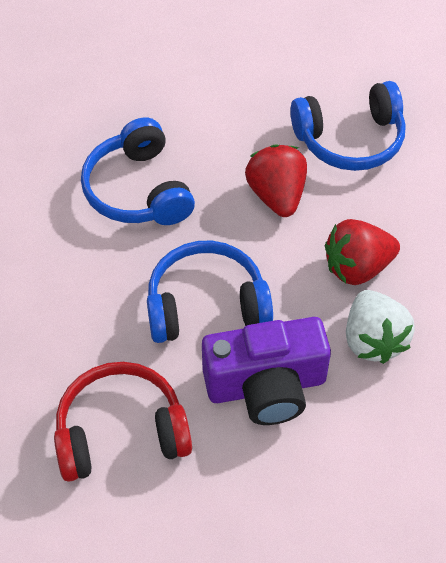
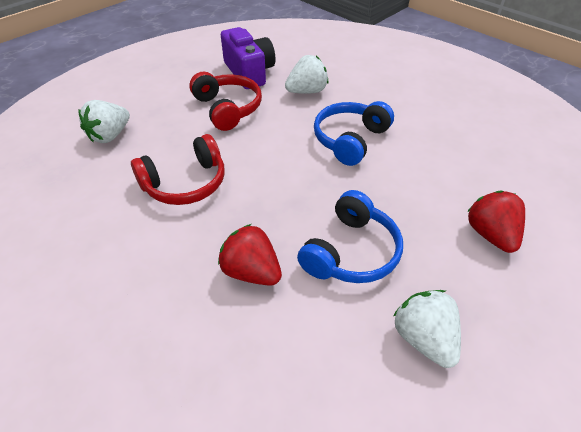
blue headphones: 3 -> 2
red headphones: 1 -> 2
white strawberry: 1 -> 3

